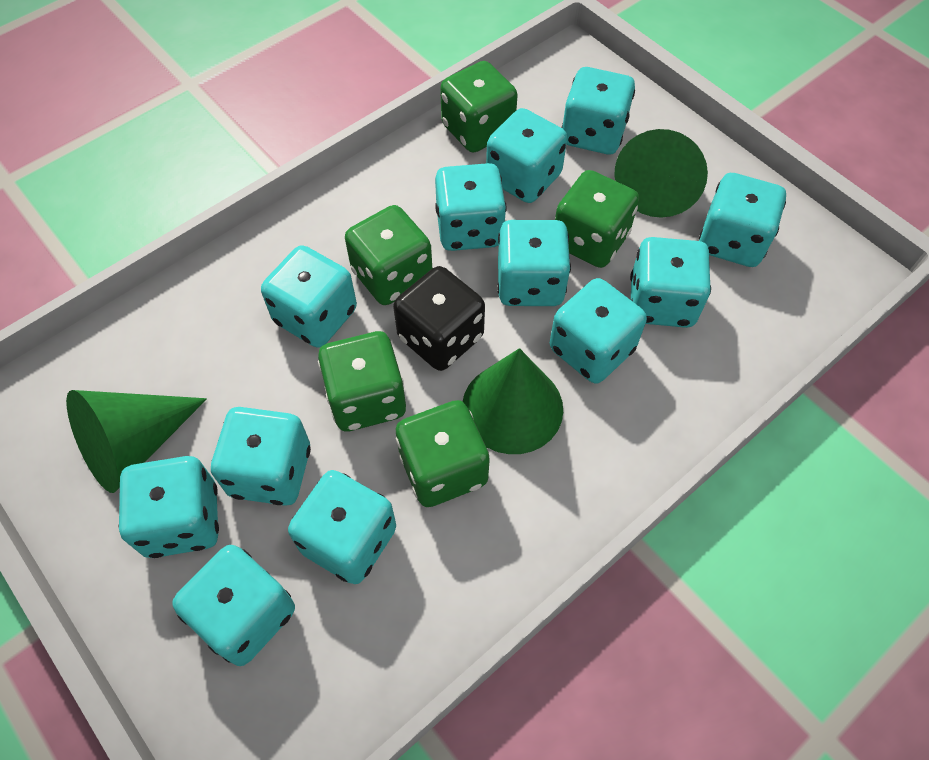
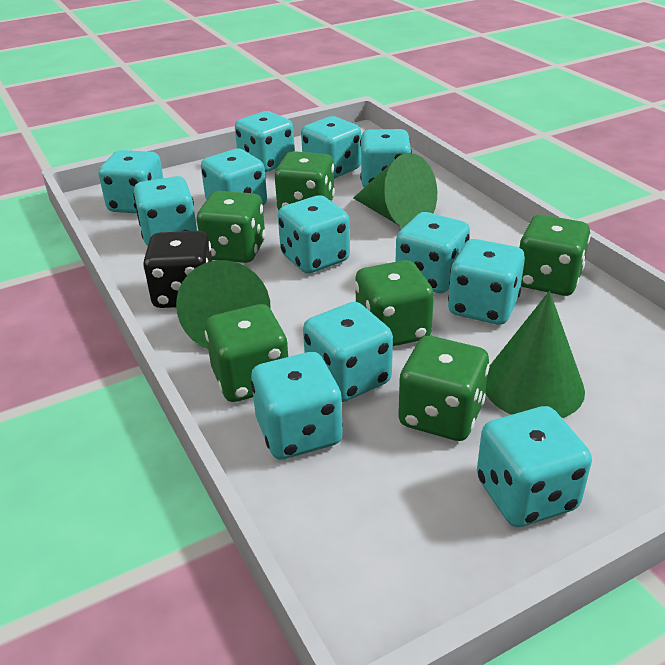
green dice: 5 -> 6

